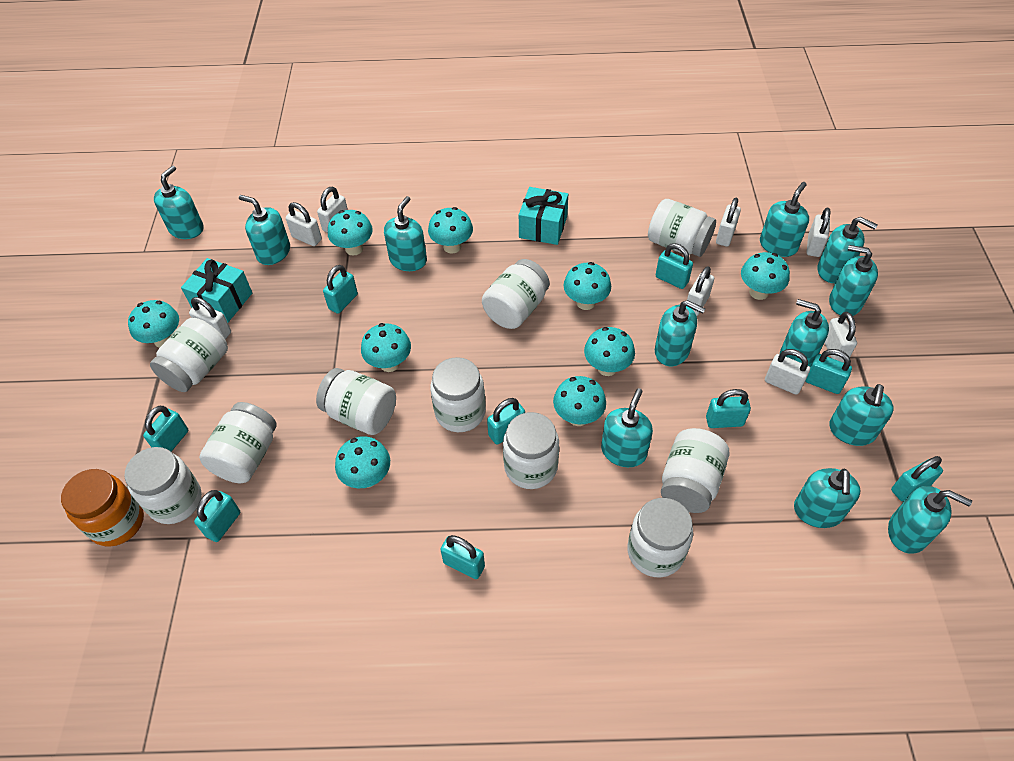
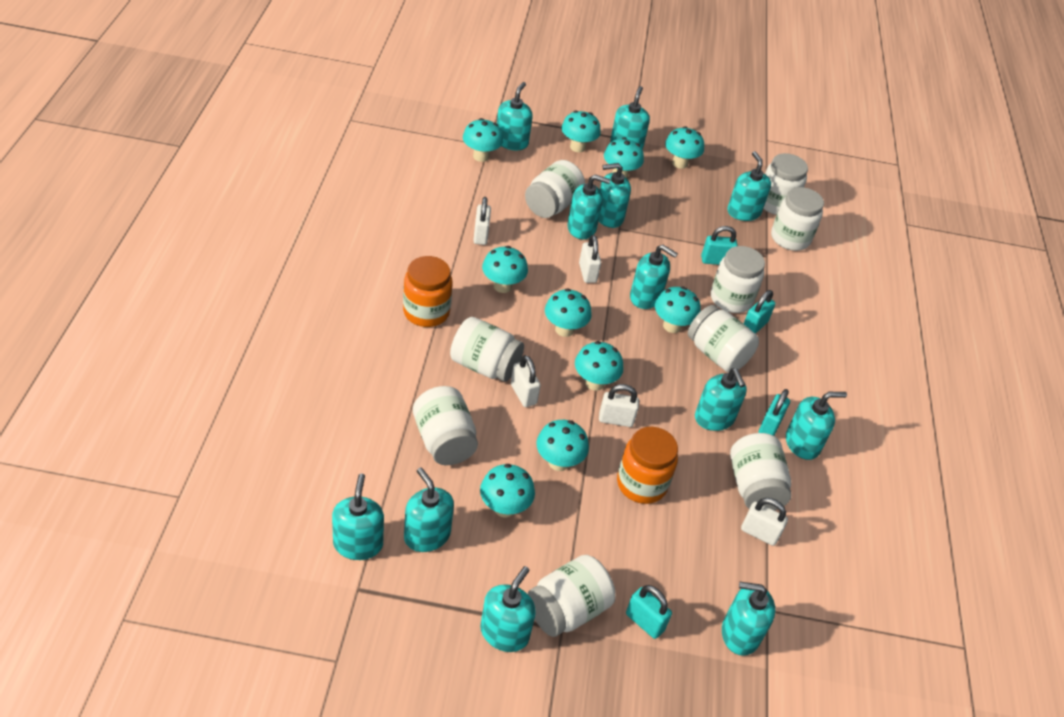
orange jar: 1 -> 2
turquoise gift: 2 -> 0
turquoise mushroom: 9 -> 10
turquoise padlock: 9 -> 4
white jar: 10 -> 9
white padlock: 8 -> 5

